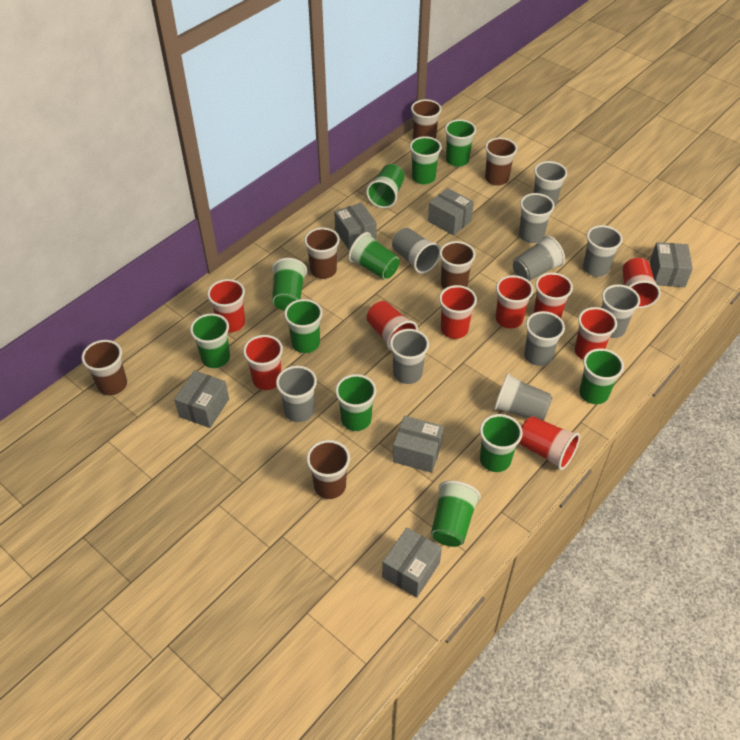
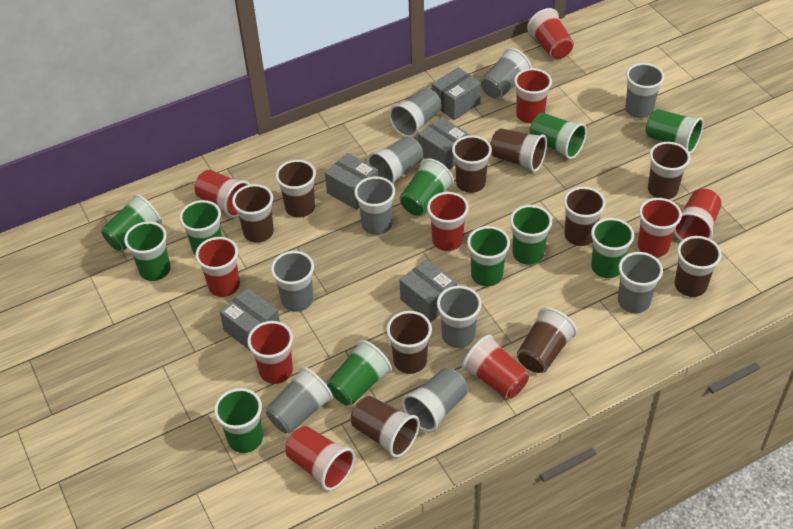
brown cup: 6 -> 10
grey box: 6 -> 5
red cup: 9 -> 10

